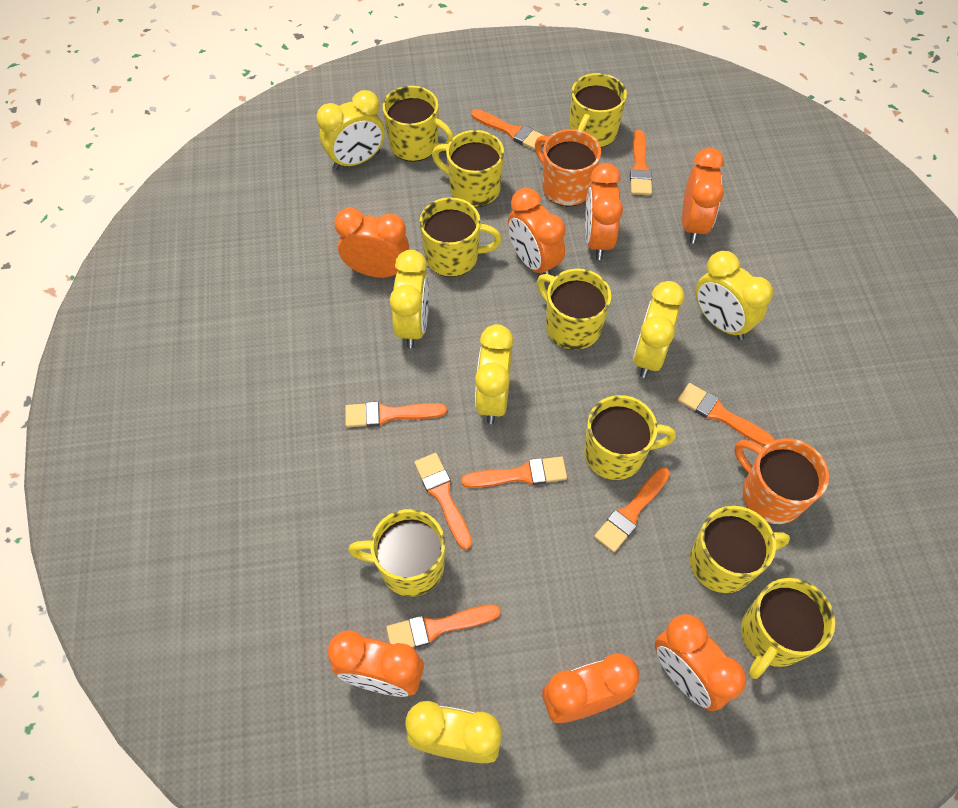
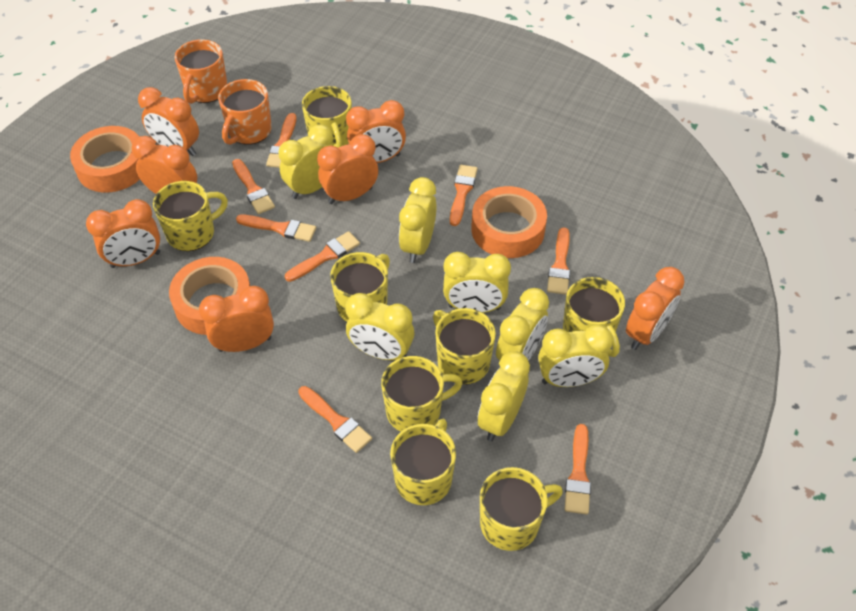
orange tape: 0 -> 3
yellow clock: 6 -> 7
yellow mug: 9 -> 8

